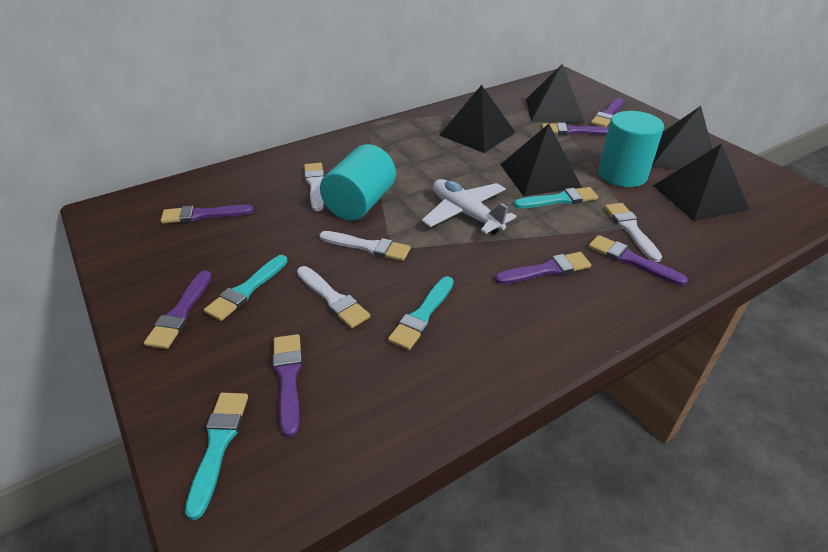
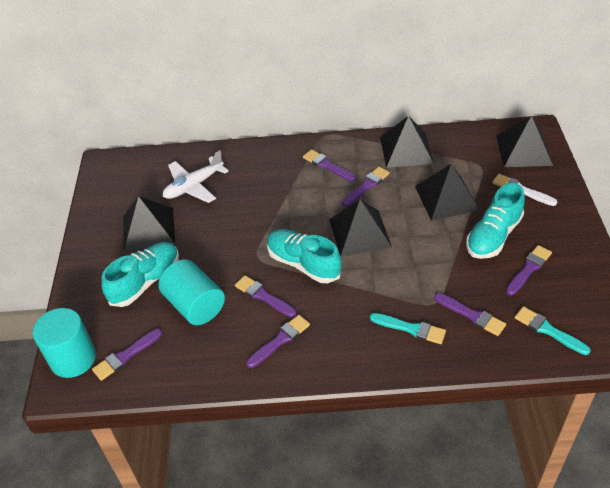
turquoise brush: 4 -> 2
turquoise shoe: 0 -> 3
white brush: 4 -> 1

